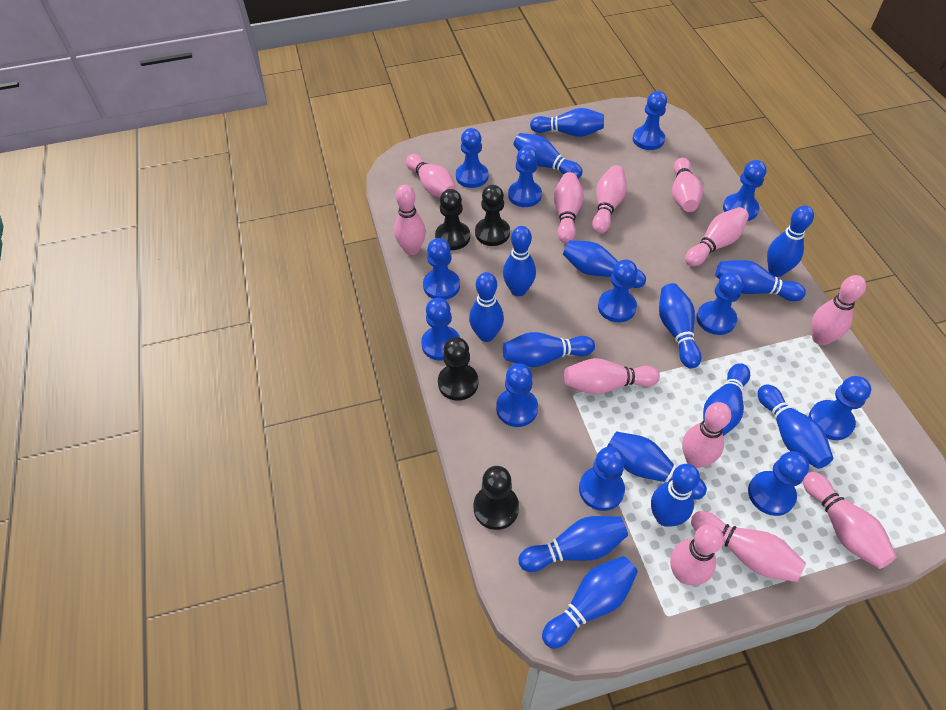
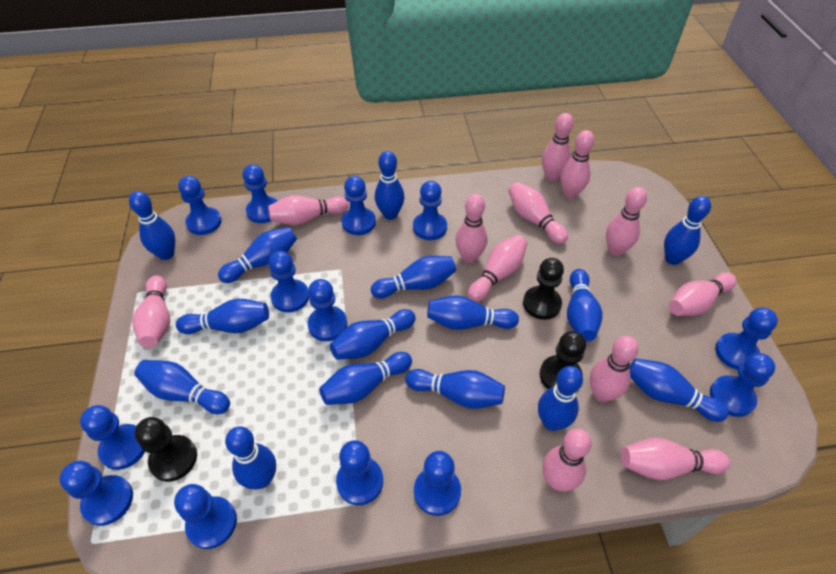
black pawn: 4 -> 3
blue pawn: 12 -> 13

